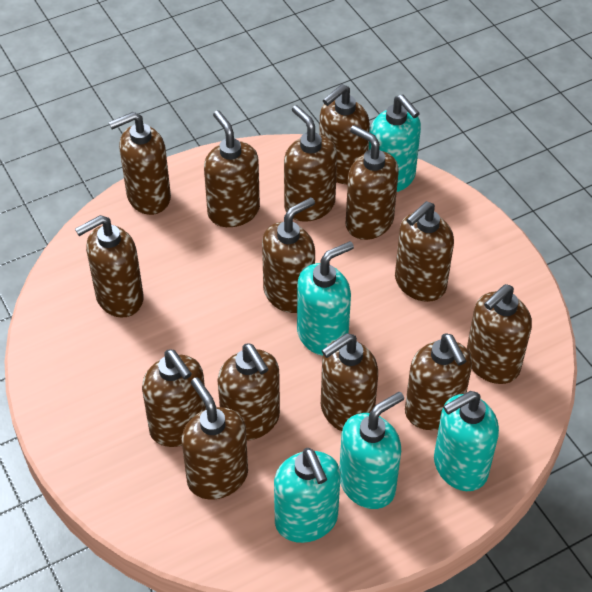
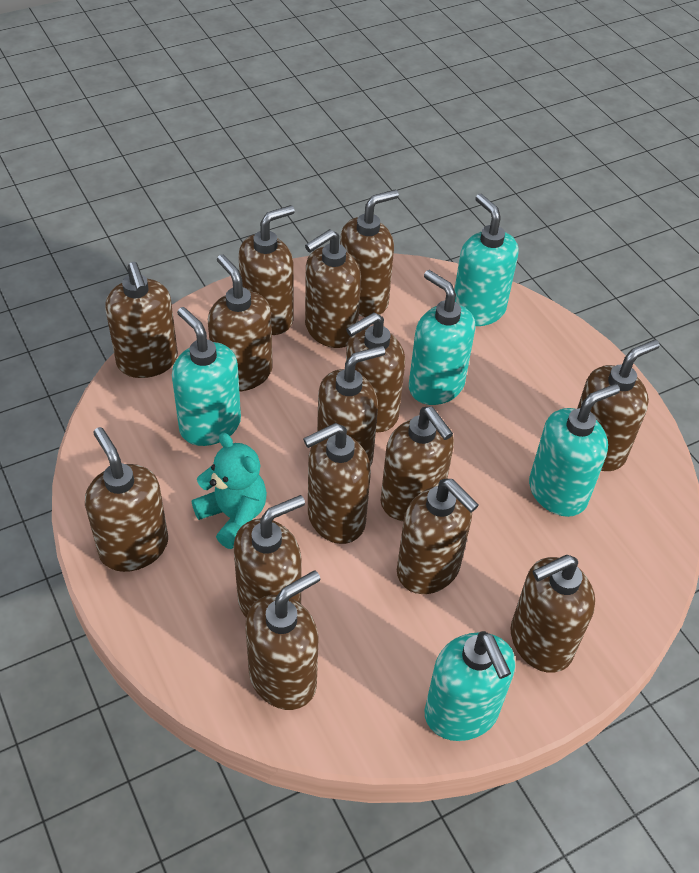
brown soap dispenser: 14 -> 15
turquoise teddy bear: 0 -> 1

